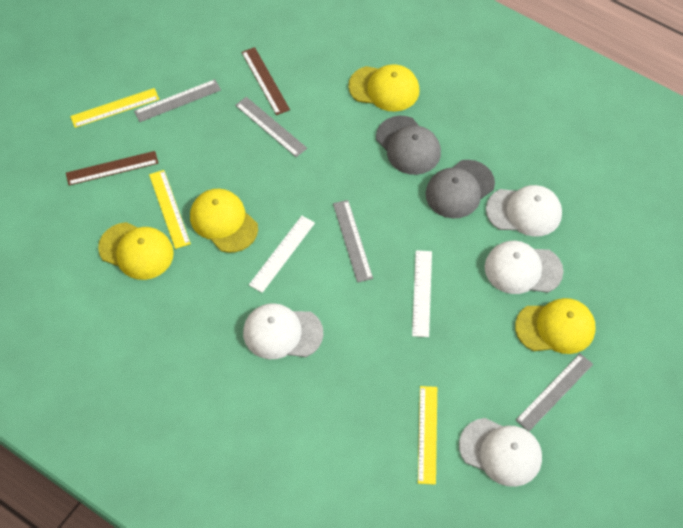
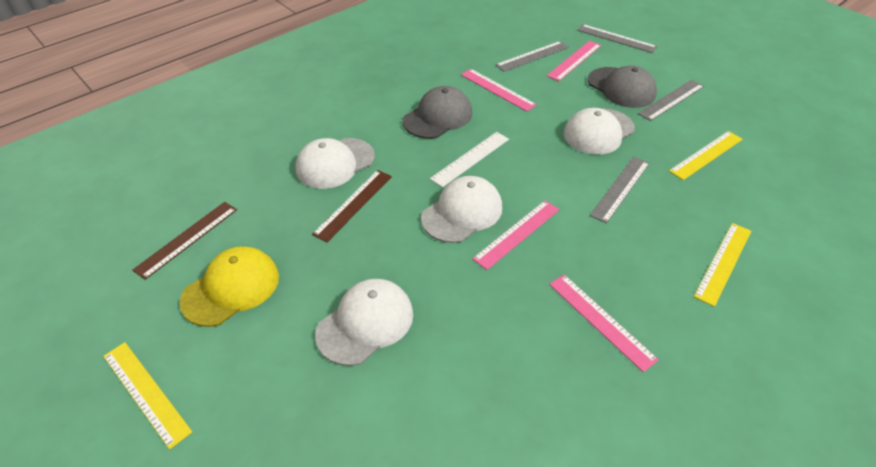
pink ruler: 0 -> 4
white ruler: 2 -> 1
yellow cap: 4 -> 1

